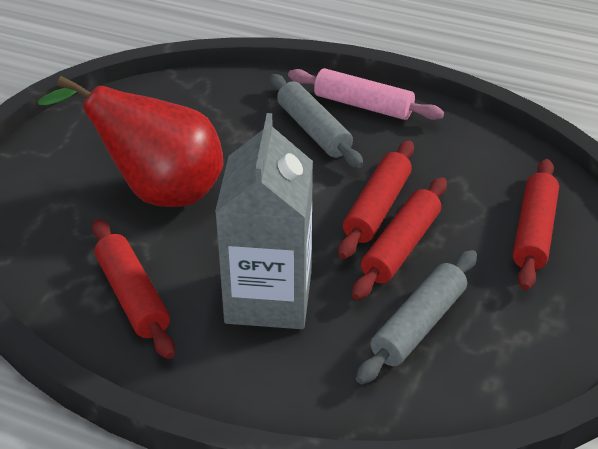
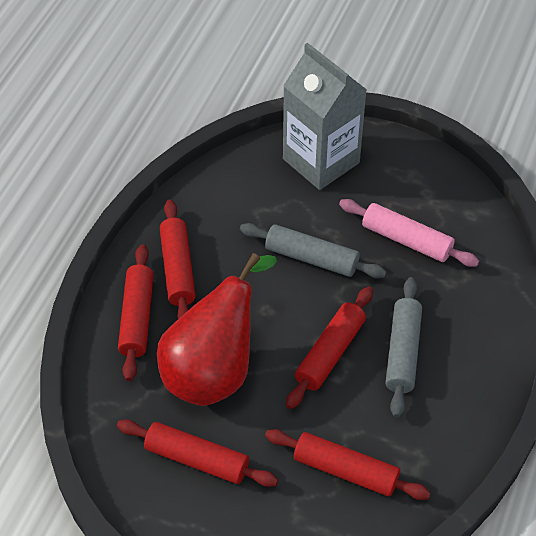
red rolling pin: 4 -> 5

